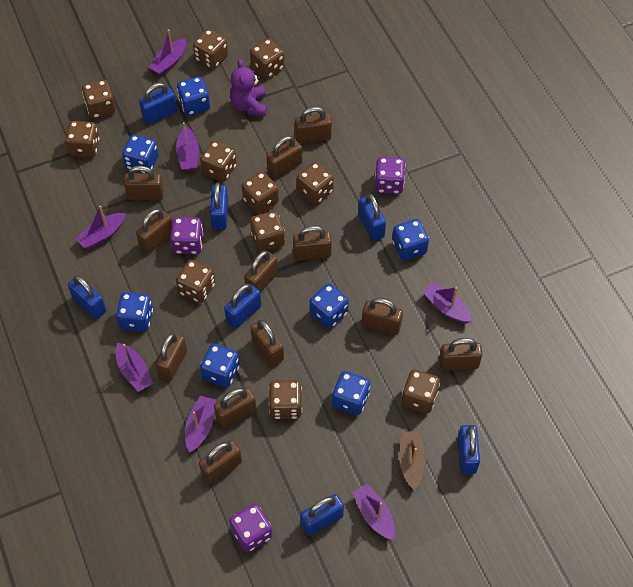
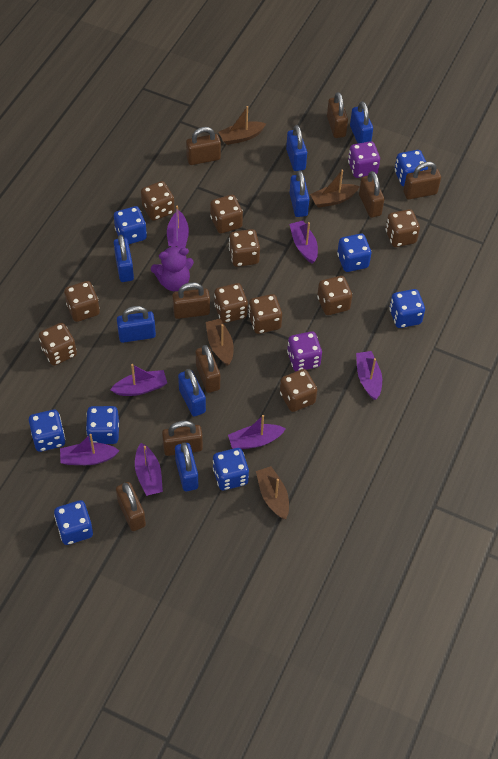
blue dice: 7 -> 8
brown boat: 1 -> 4
brown dice: 11 -> 10
brown padlock: 12 -> 8
purple dice: 3 -> 2

